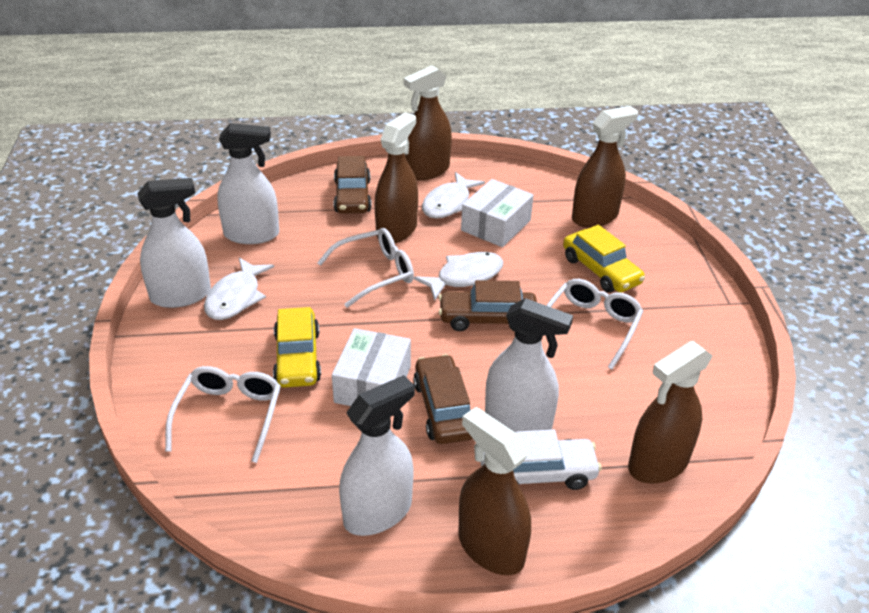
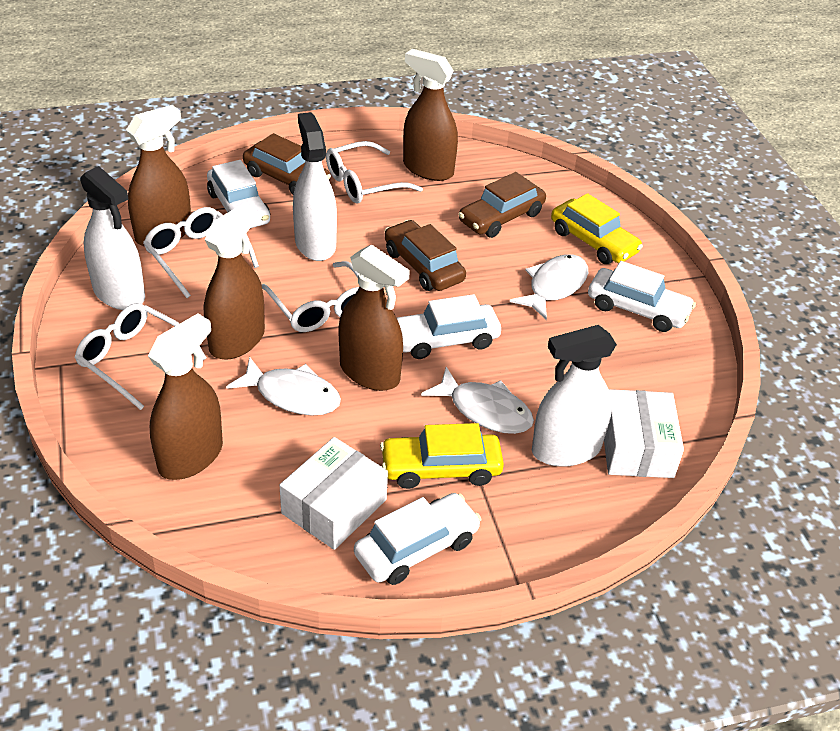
white car: 1 -> 4
white glasses: 3 -> 4
white spray bottle: 4 -> 3

